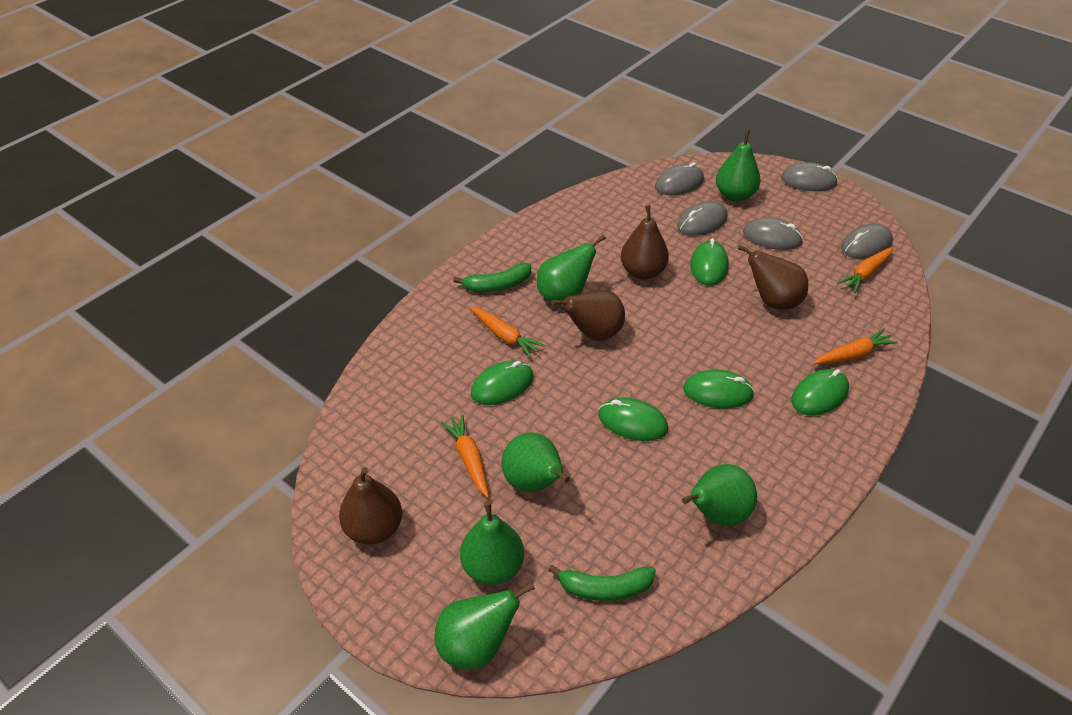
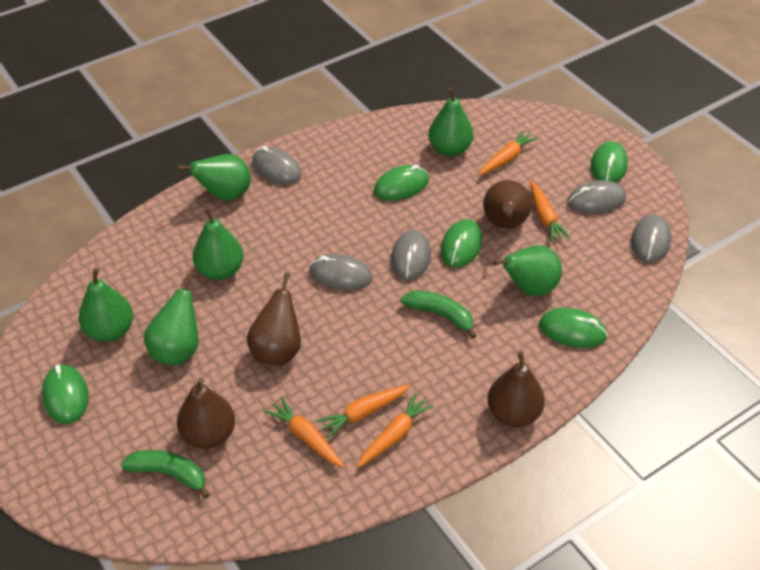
orange carrot: 4 -> 5

